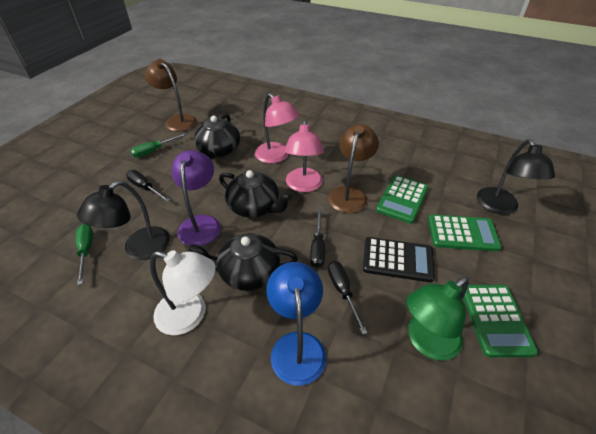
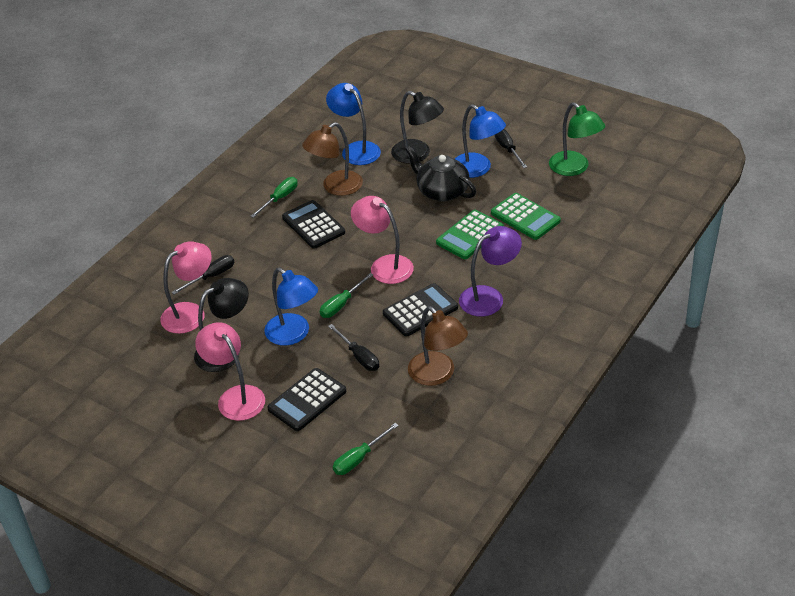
black calculator: 1 -> 3
black teapot: 3 -> 1
blue lamp: 1 -> 3
green calculator: 3 -> 2
green screwdriver: 2 -> 3
pink lamp: 2 -> 3
white lamp: 1 -> 0

